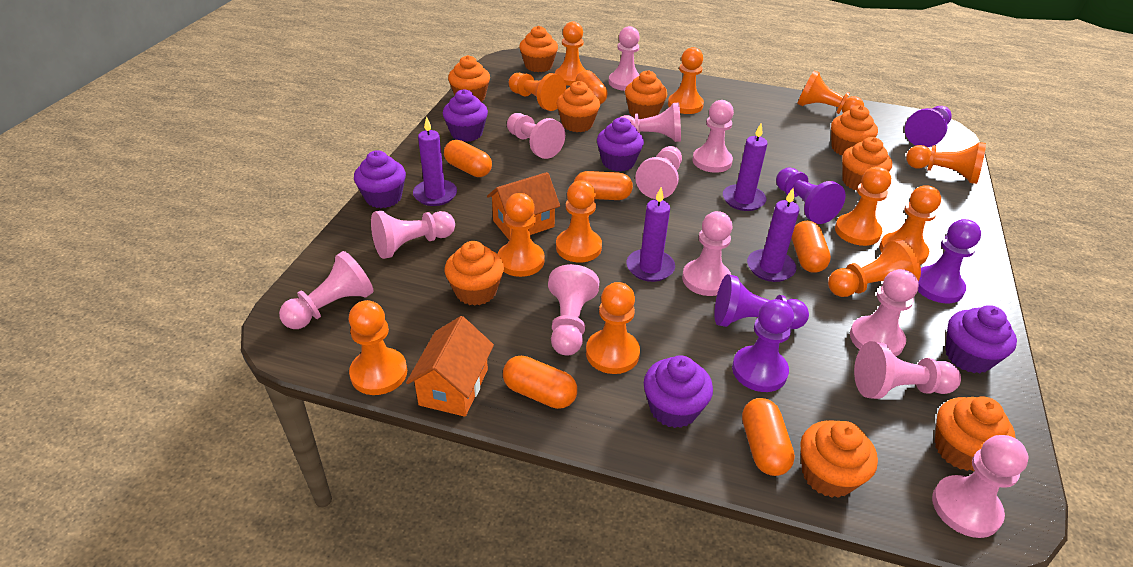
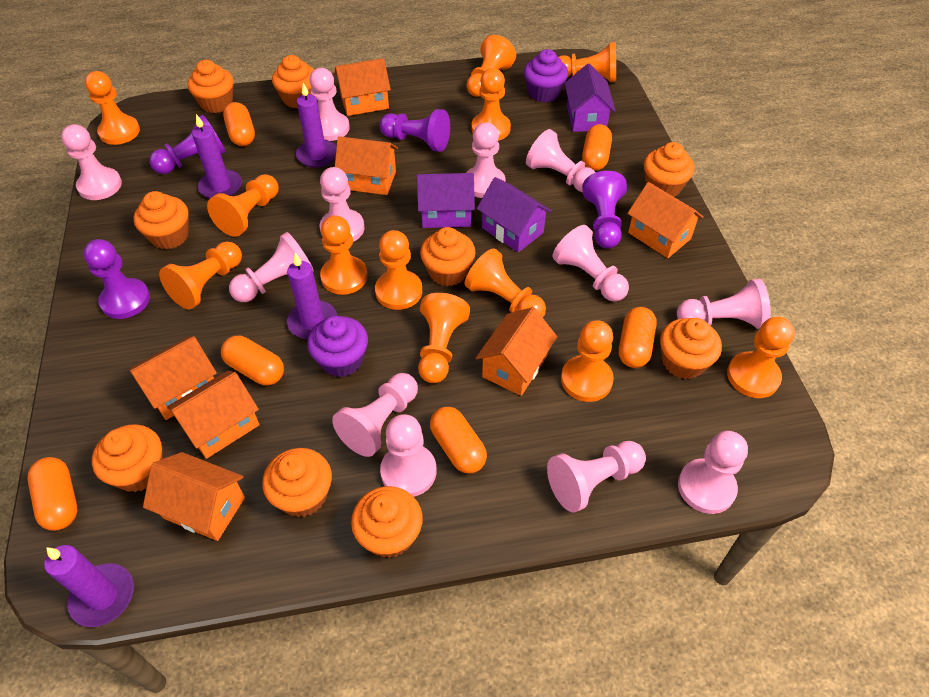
orange house: 2 -> 7
purple cupcake: 5 -> 2
purple house: 0 -> 3
purple pawn: 5 -> 4

